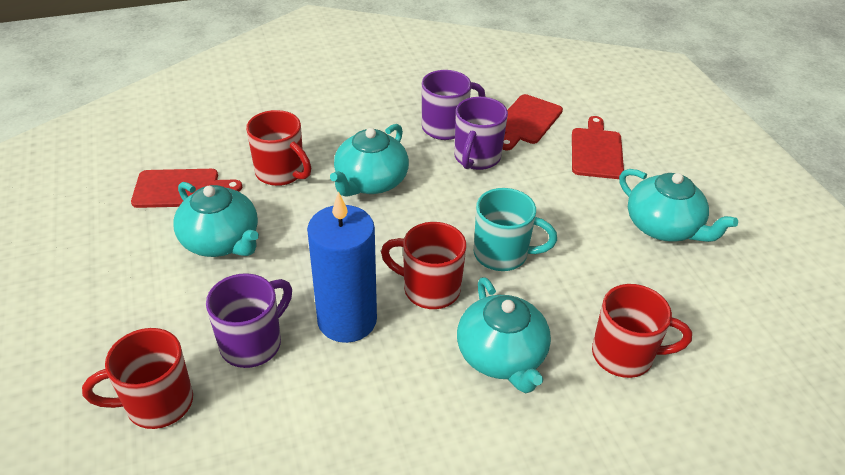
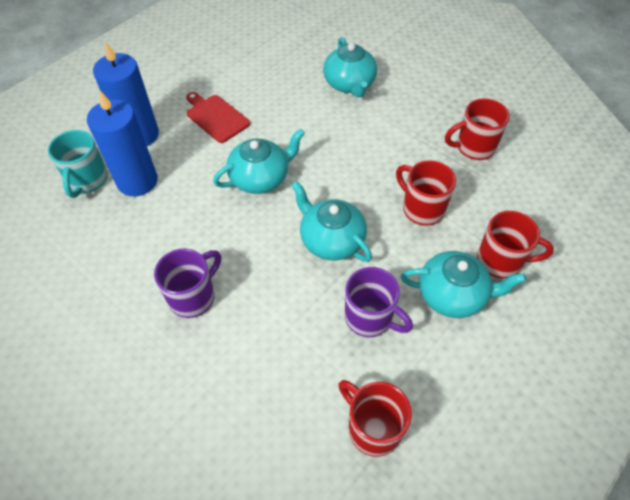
blue candle: 1 -> 2
purple mug: 3 -> 2
red cutting board: 3 -> 1

